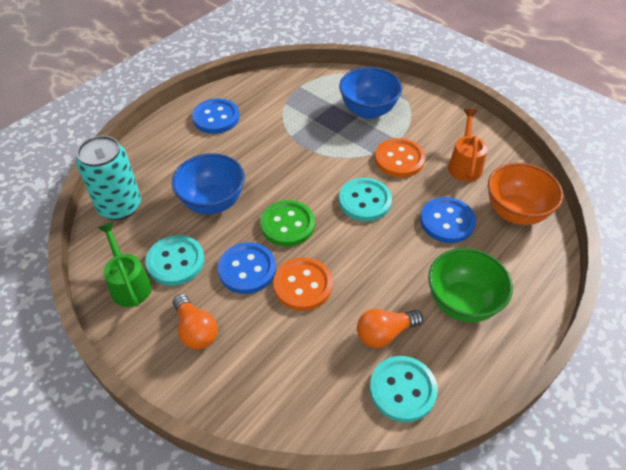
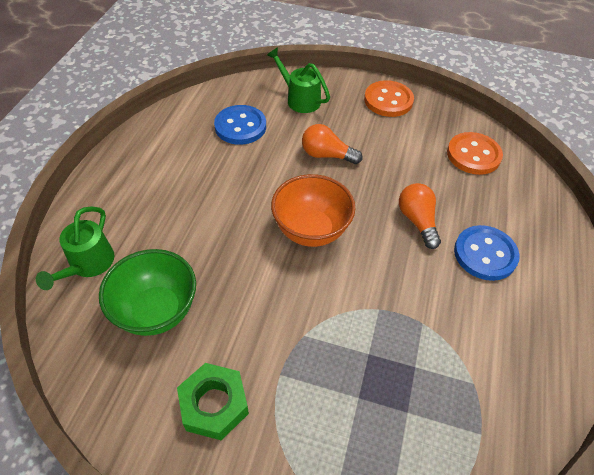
blue bowl: 2 -> 0
blue button: 3 -> 2
green button: 1 -> 0
green nut: 0 -> 1
green watering can: 1 -> 2
orange watering can: 1 -> 0
turquoise button: 3 -> 0
turquoise can: 1 -> 0

